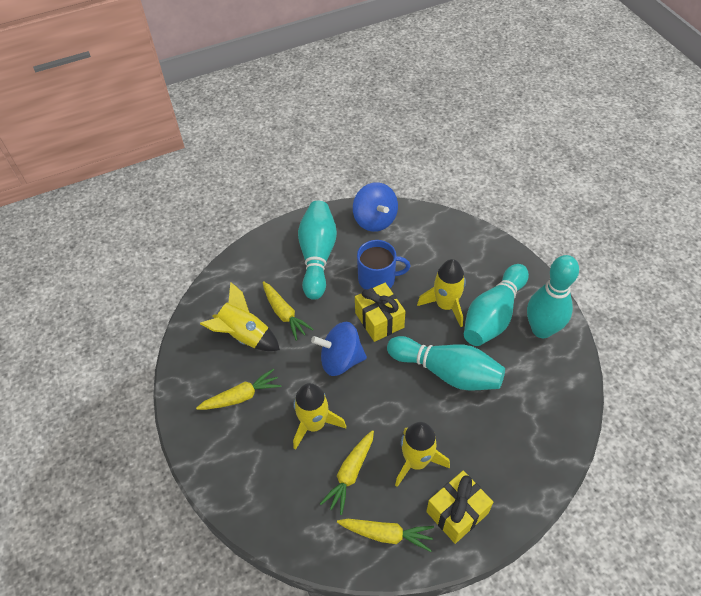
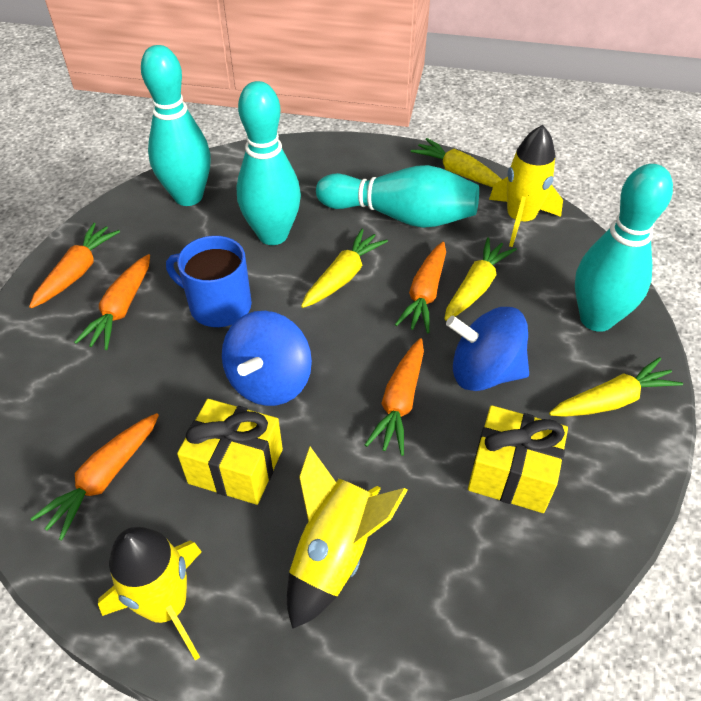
orange carrot: 0 -> 5
yellow rocket: 4 -> 3

